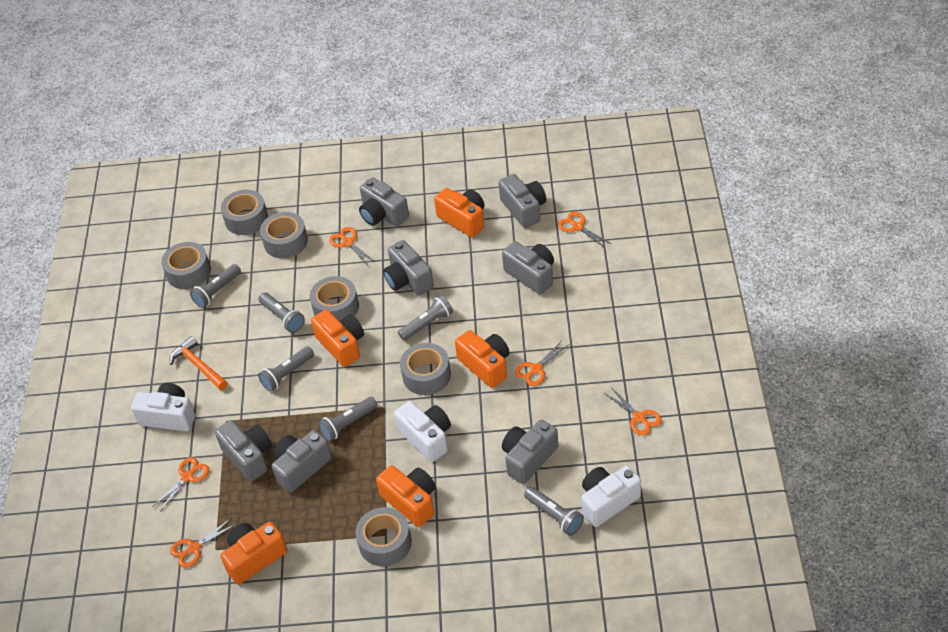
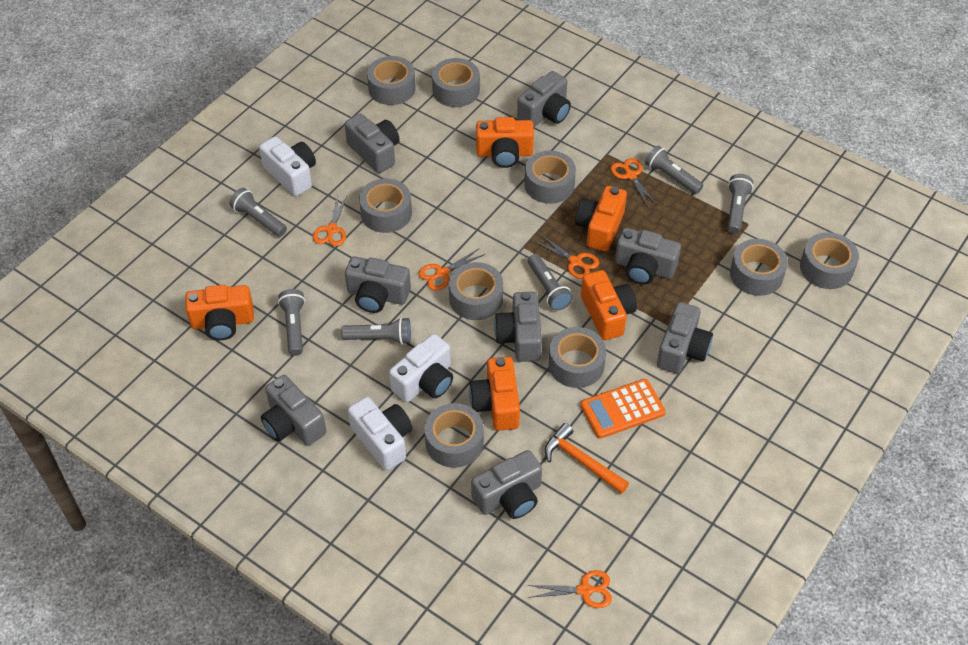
grey camera: 7 -> 8
grey tape: 6 -> 9
orange calculator: 0 -> 1
orange scissors: 6 -> 5

